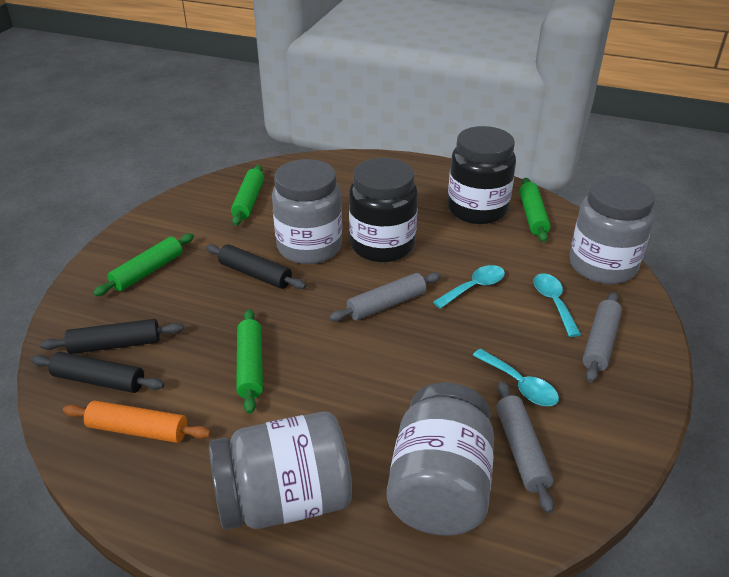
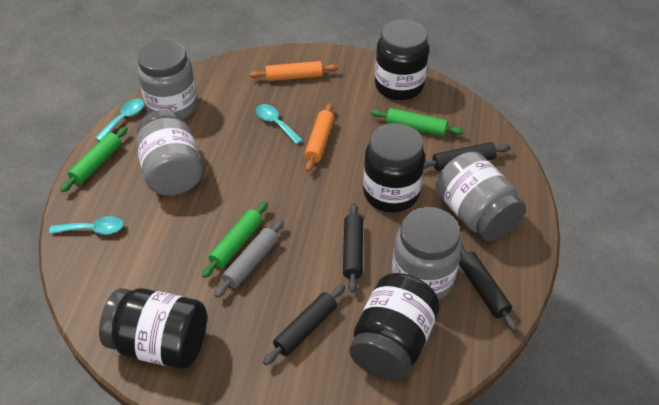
black jar: 2 -> 4
black rolling pin: 3 -> 4
green rolling pin: 4 -> 3
grey rolling pin: 3 -> 1
orange rolling pin: 1 -> 2

